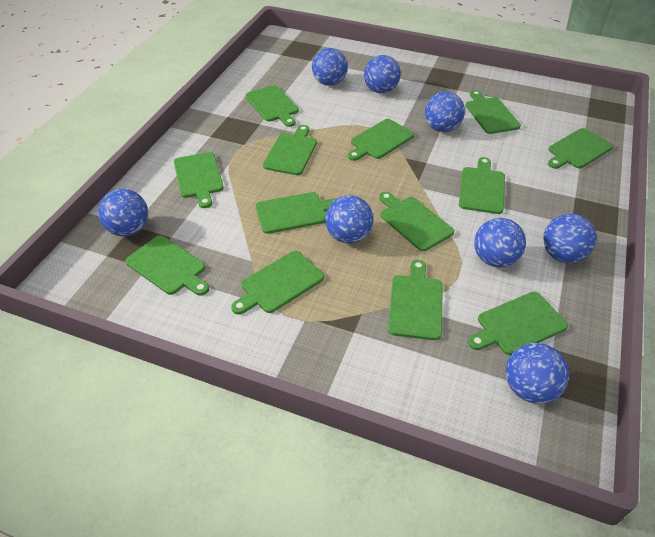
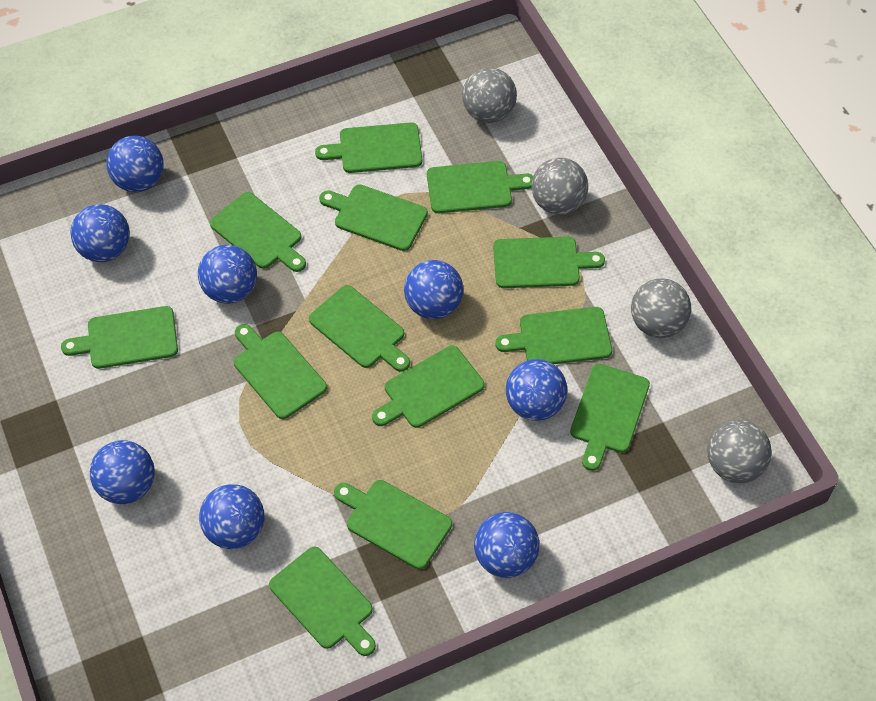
grey ball: 0 -> 4

